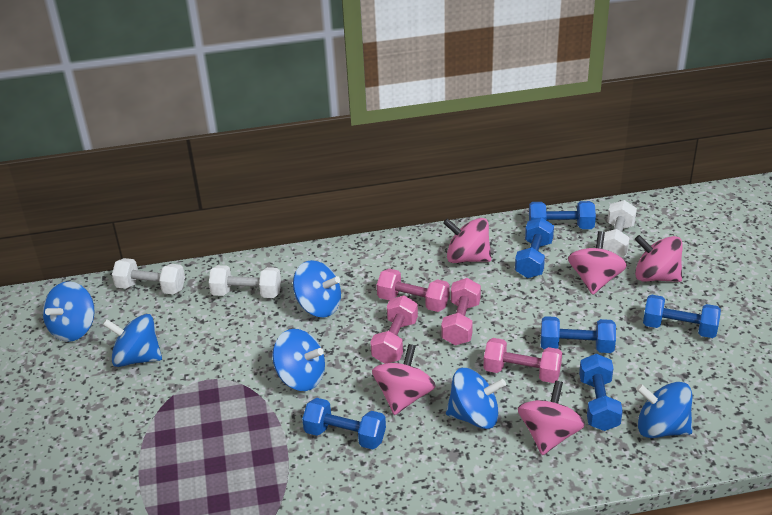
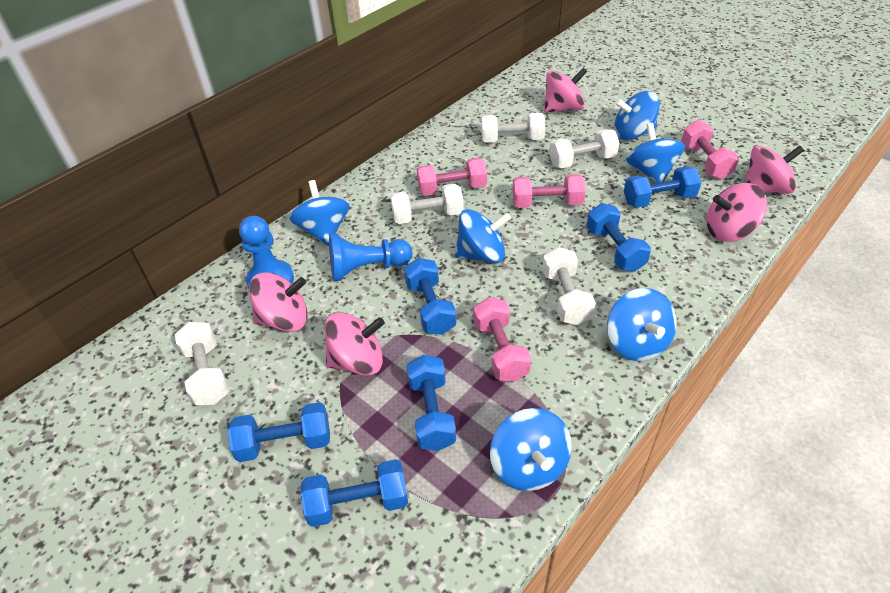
blue pawn: 0 -> 2
white dumbbell: 3 -> 5

